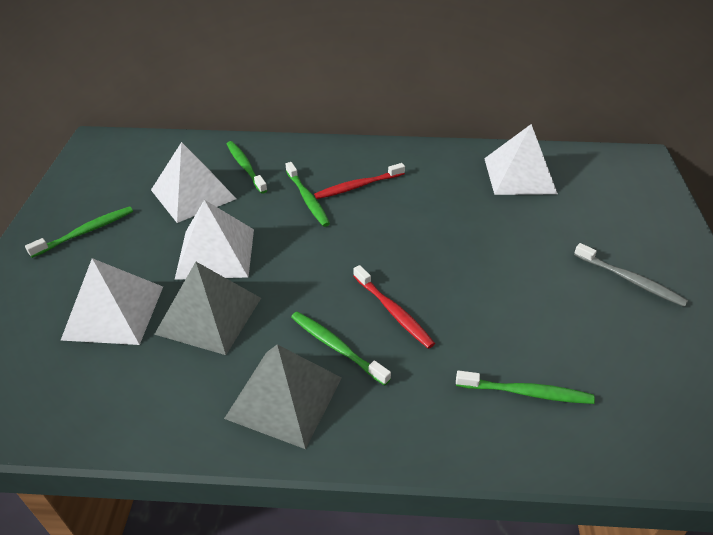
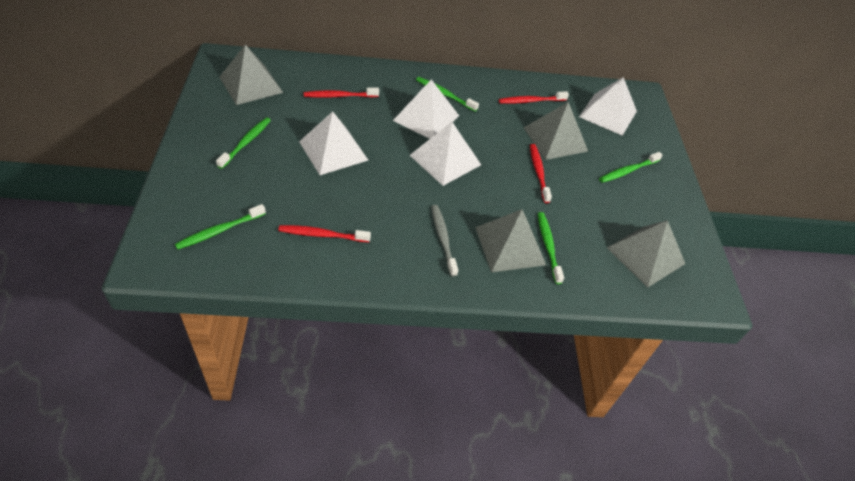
grey pyramid: 2 -> 4
red toothbrush: 2 -> 4

